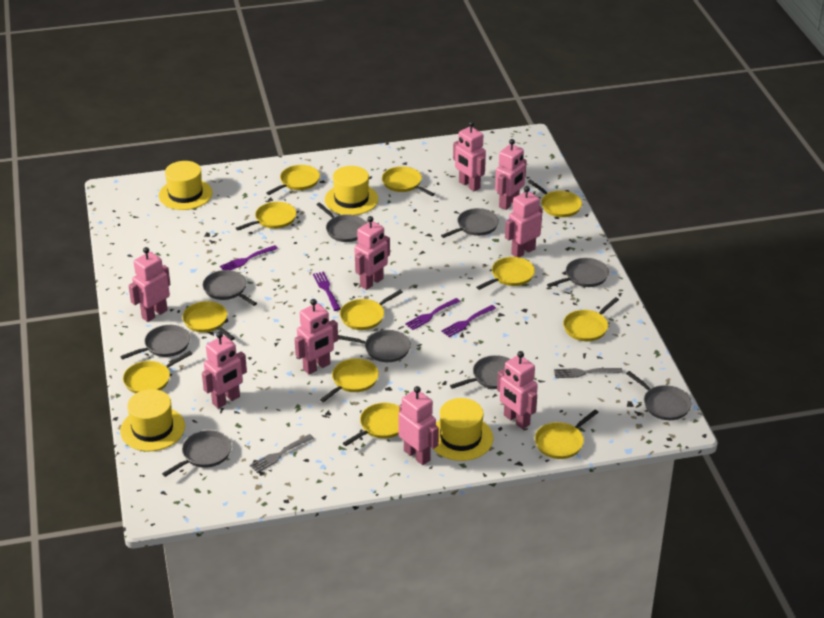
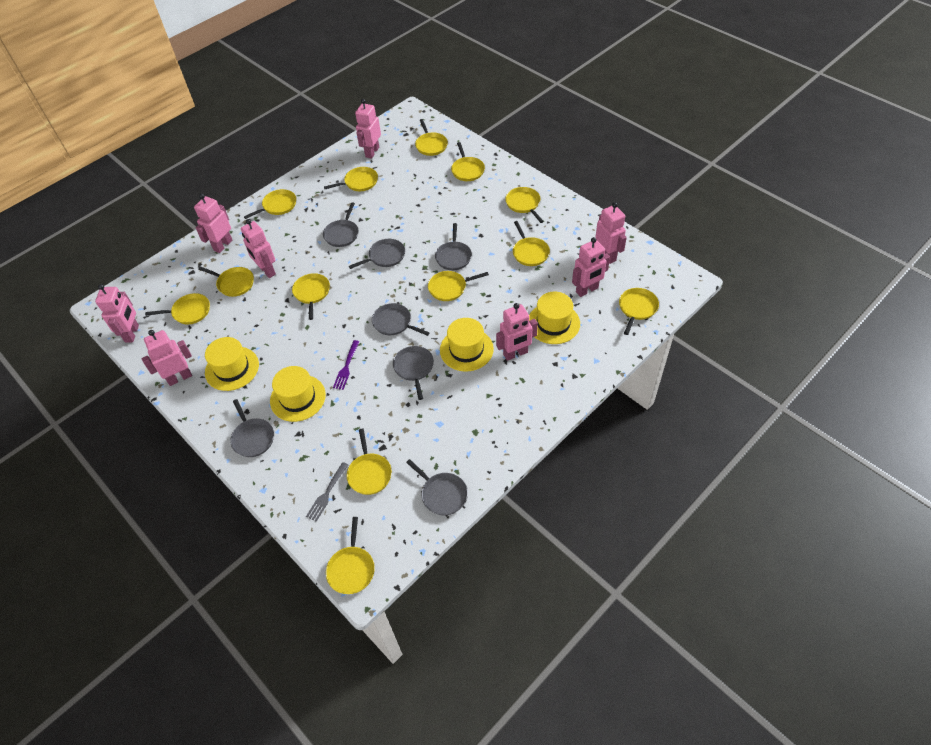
grey fork: 2 -> 1
grey pan: 9 -> 7
pink robot: 9 -> 8
purple fork: 4 -> 1
yellow pan: 12 -> 13

